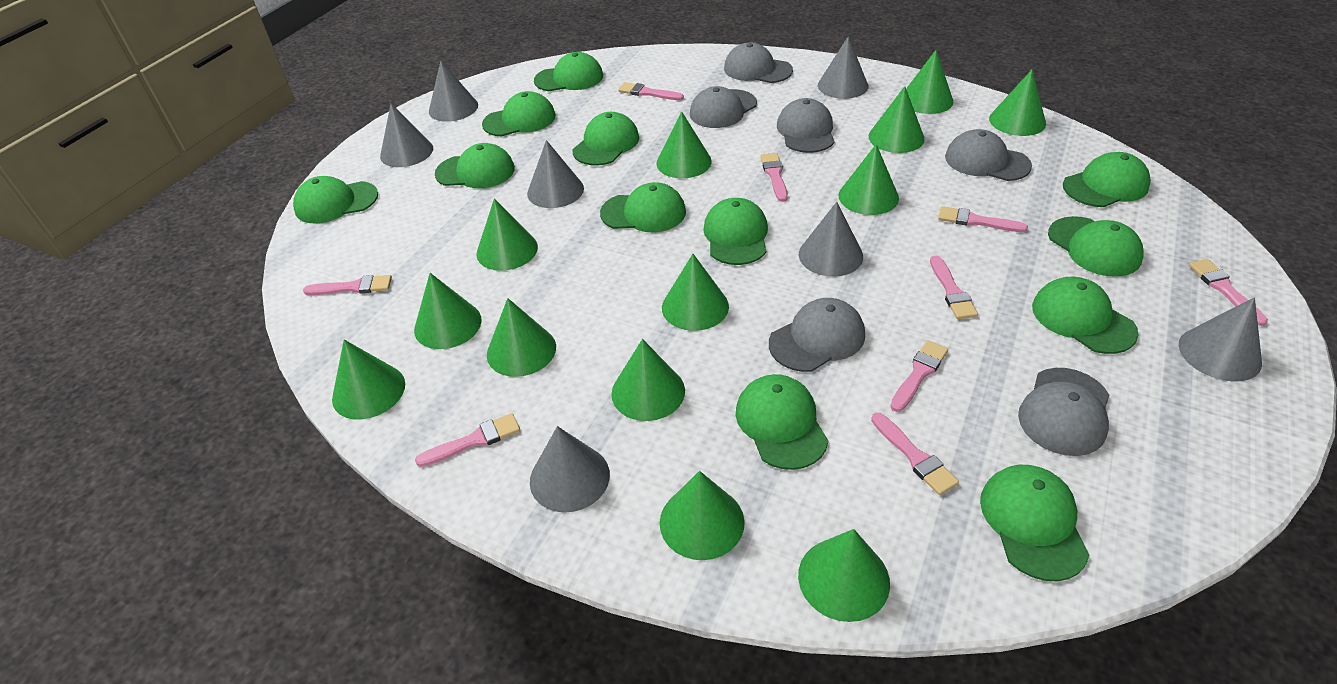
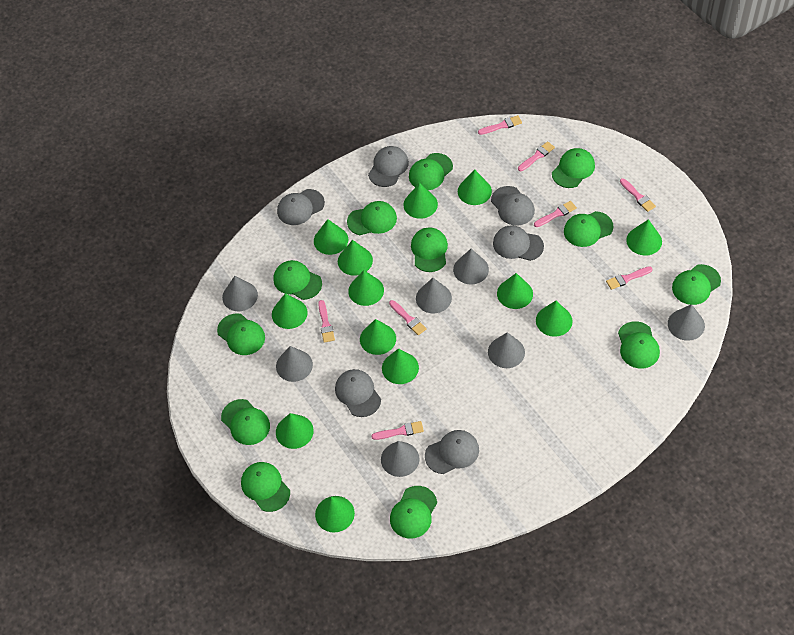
pink brush: 9 -> 8

